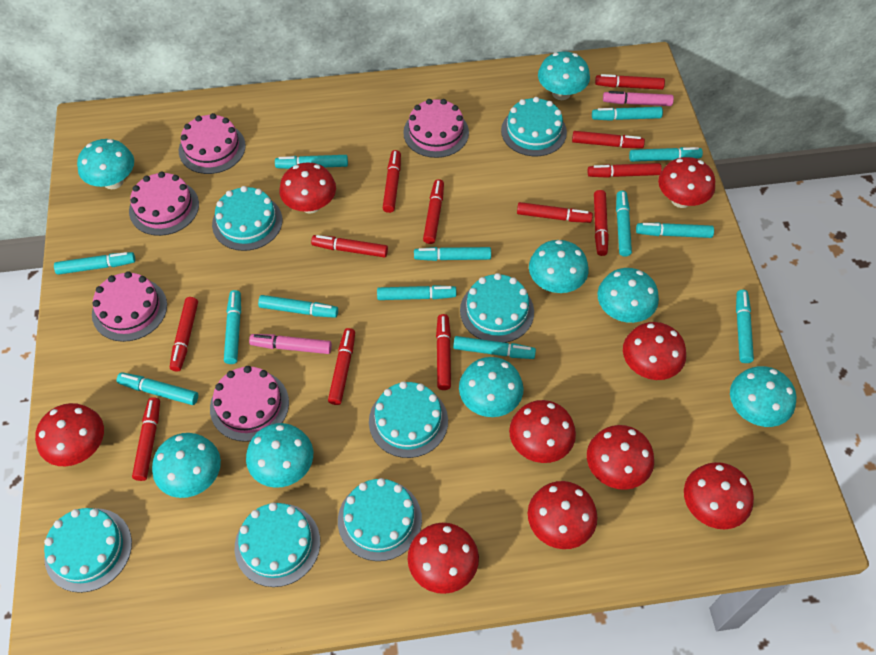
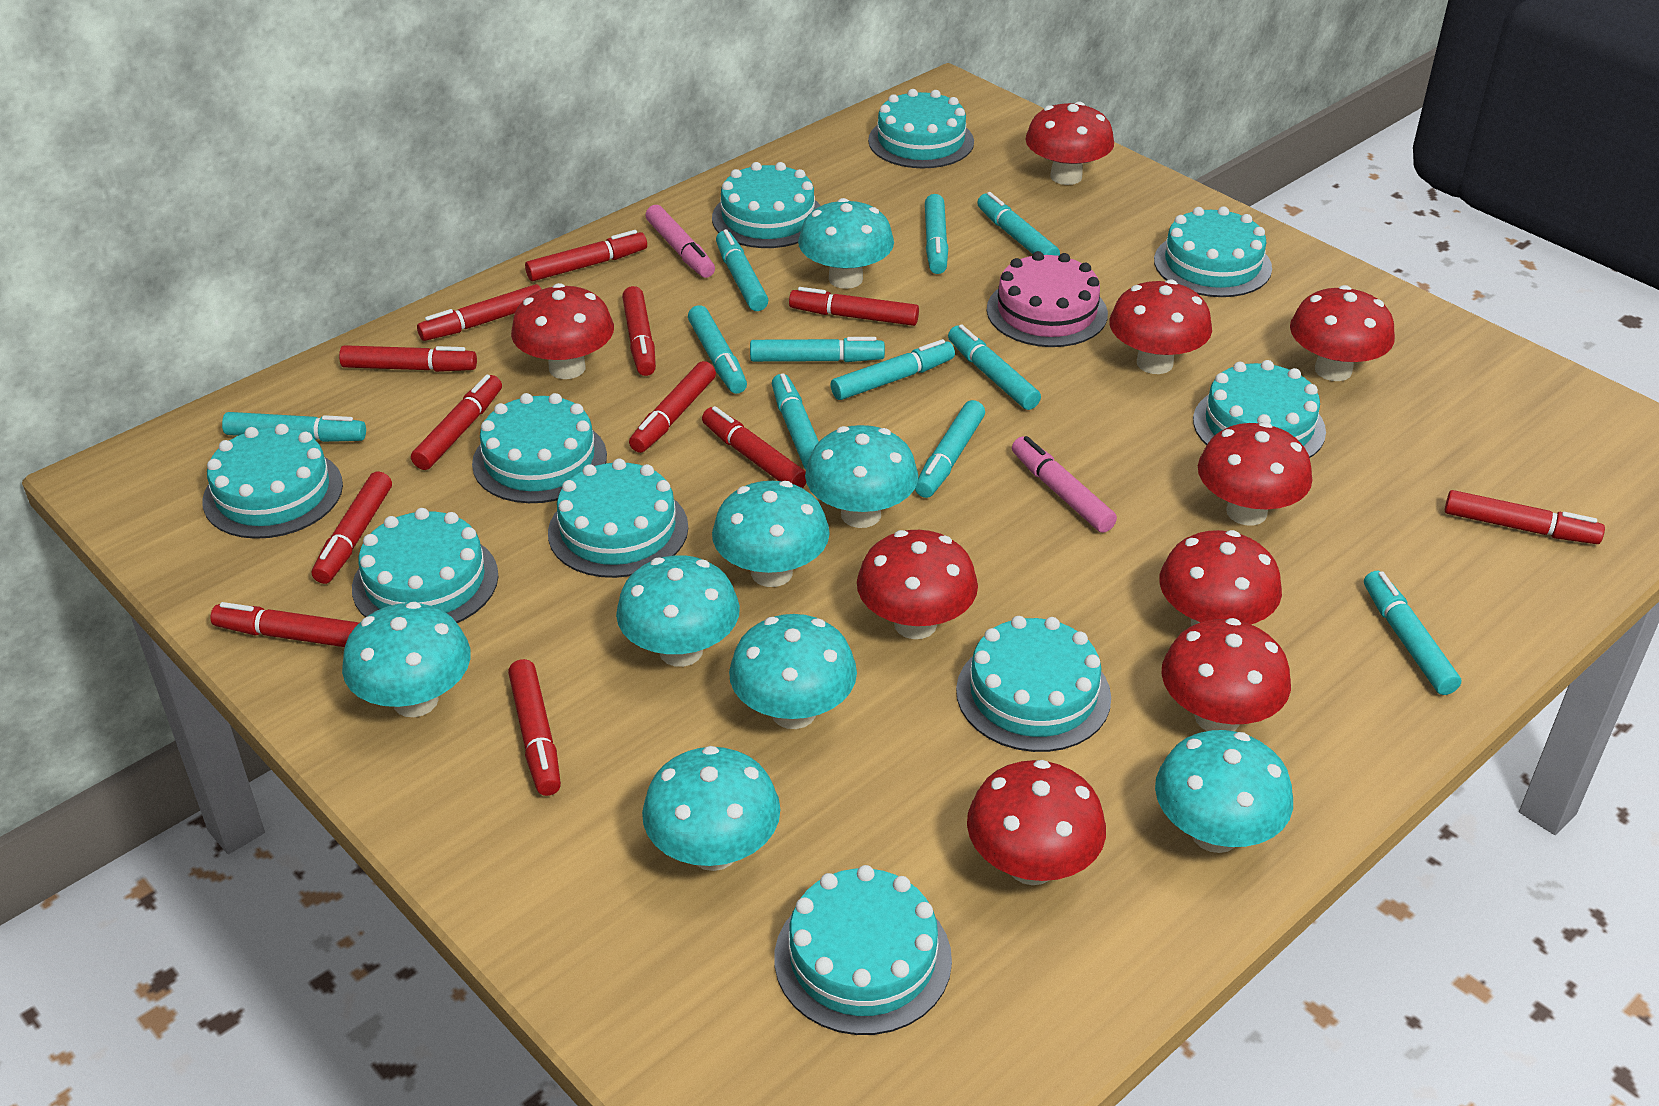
pink cake: 5 -> 1
turquoise cake: 7 -> 10
turquoise marker: 13 -> 11

